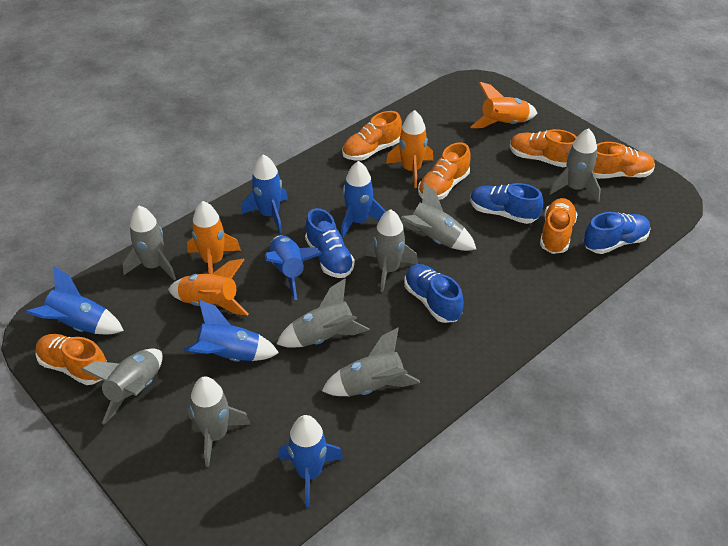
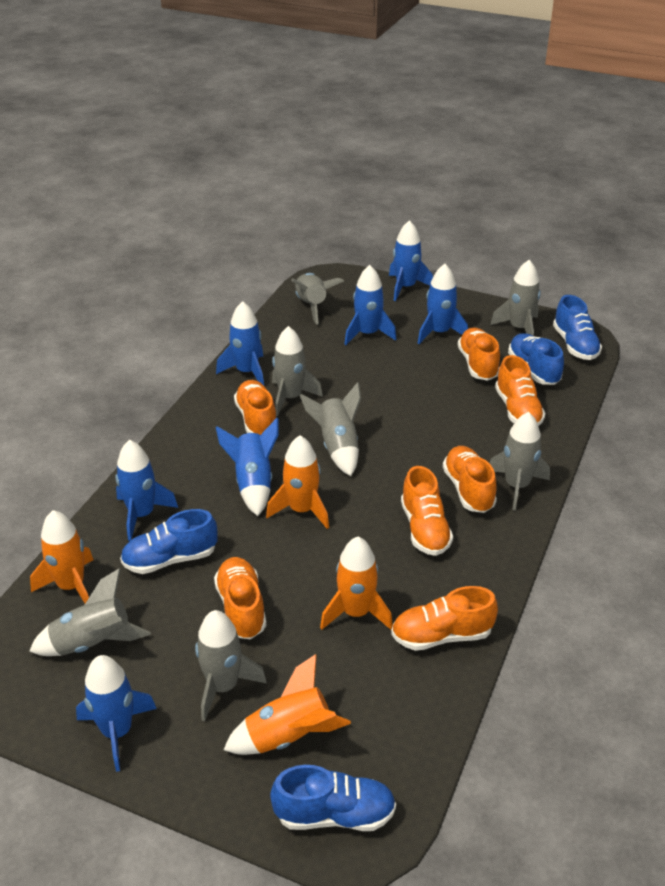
blue rocket: 6 -> 7
grey rocket: 8 -> 7
orange shoe: 6 -> 7

